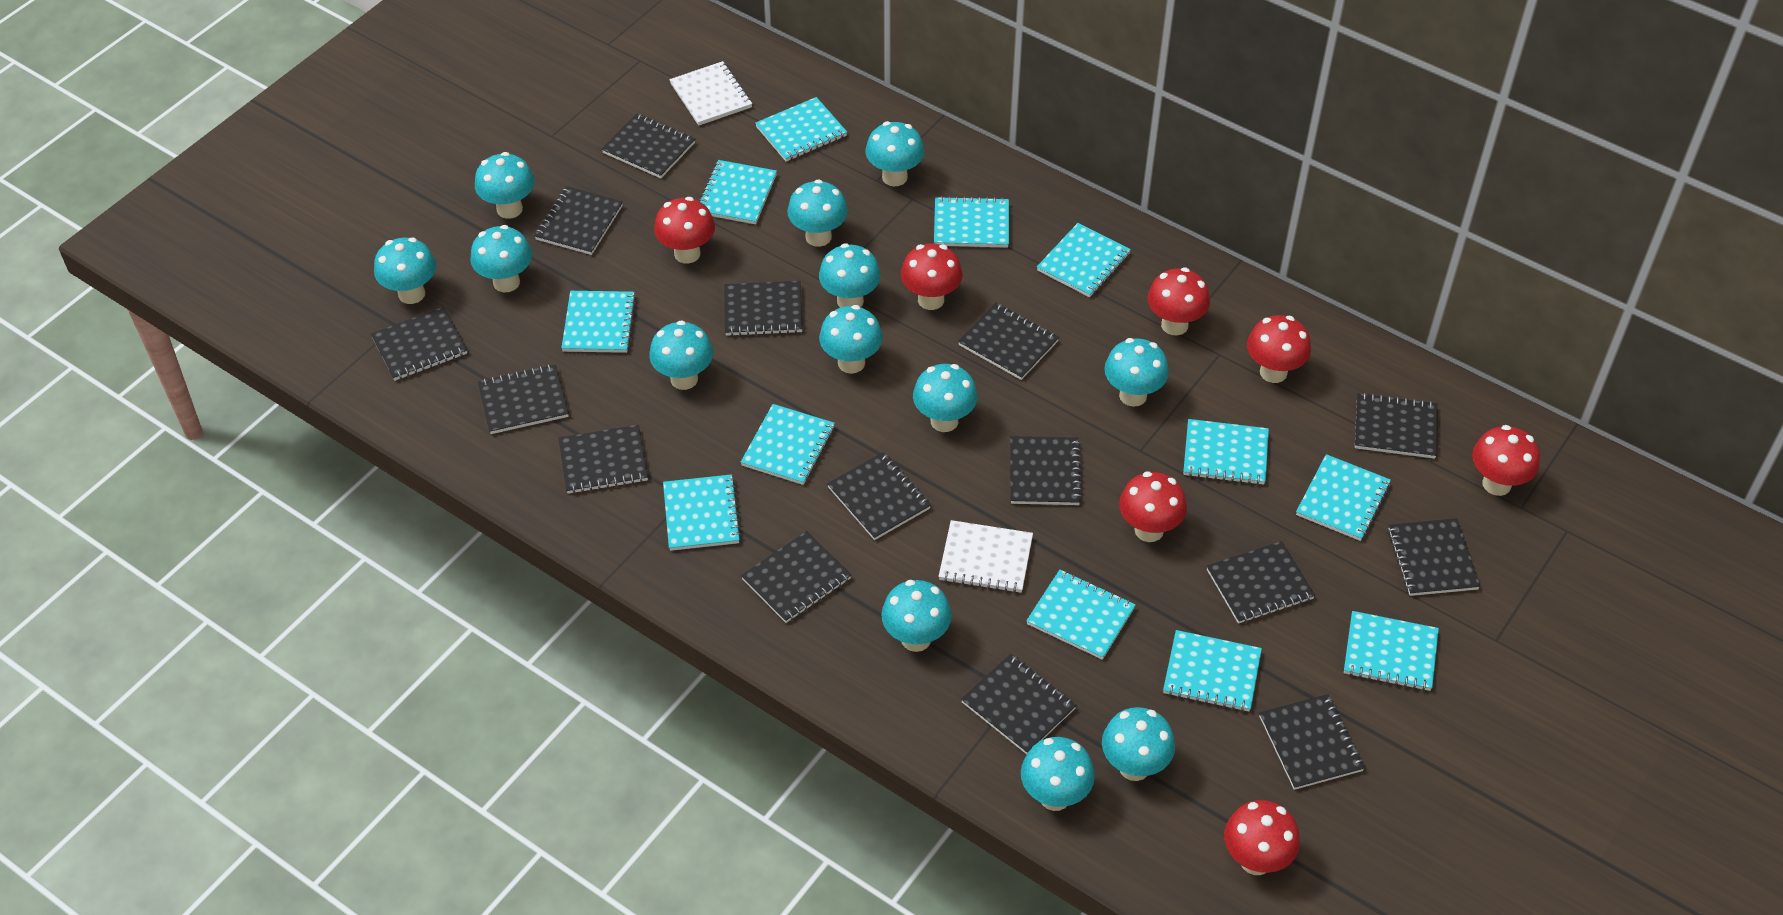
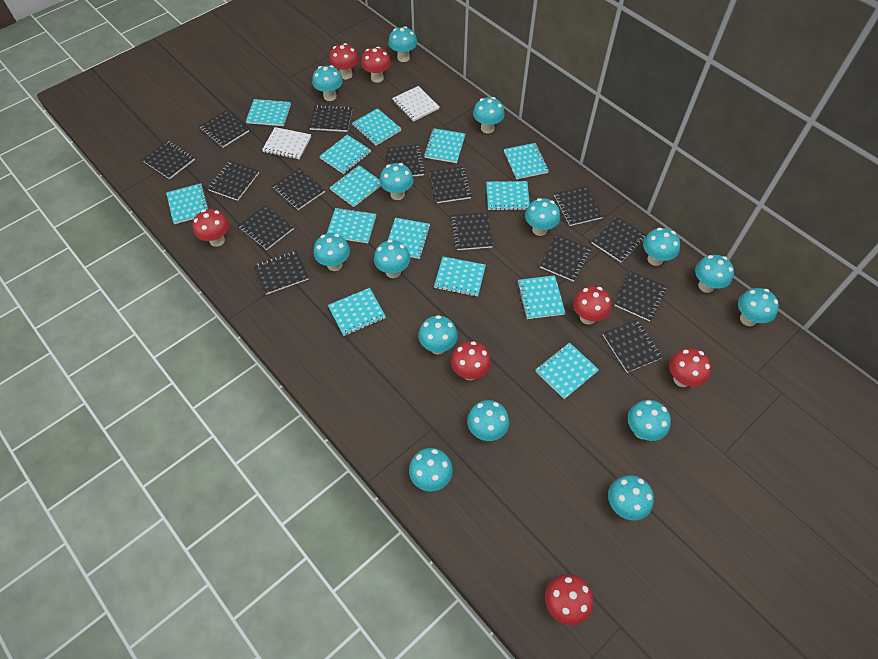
turquoise mushroom: 13 -> 15
turquoise notebook: 12 -> 14

